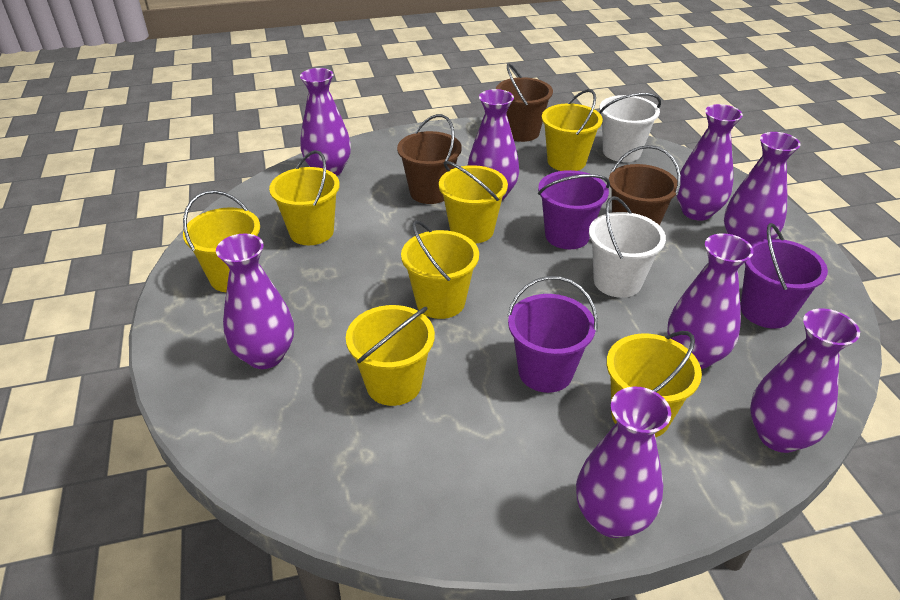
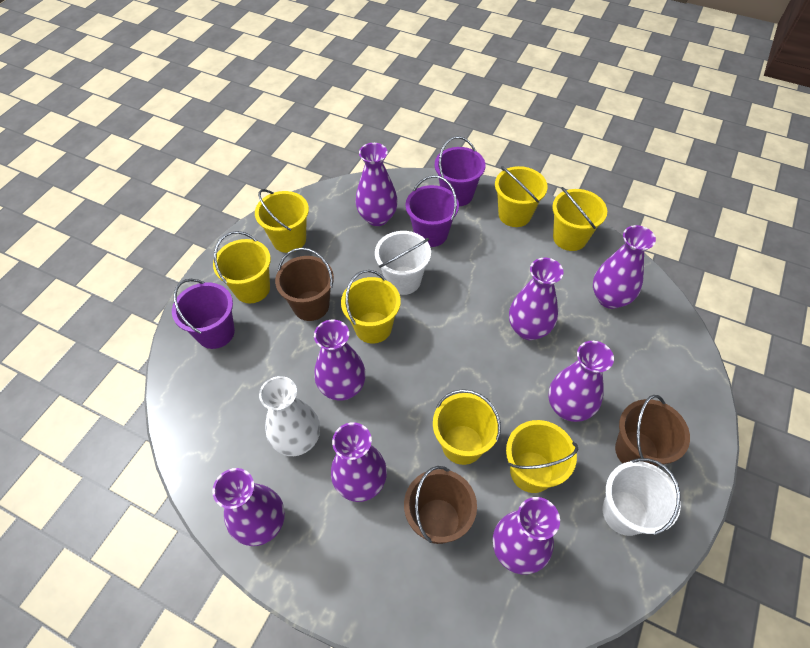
white vase: 0 -> 1

